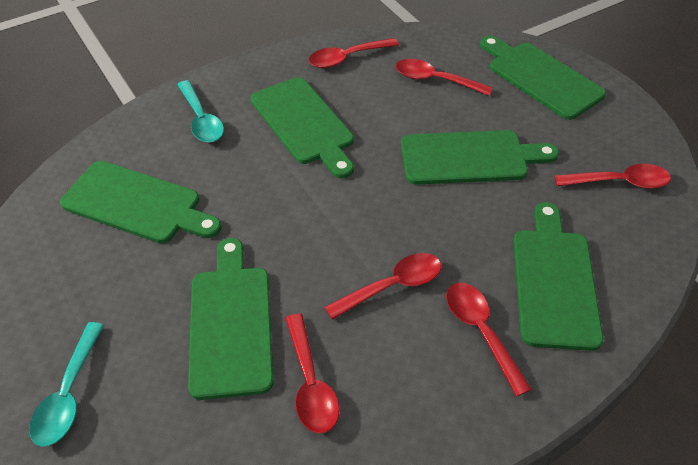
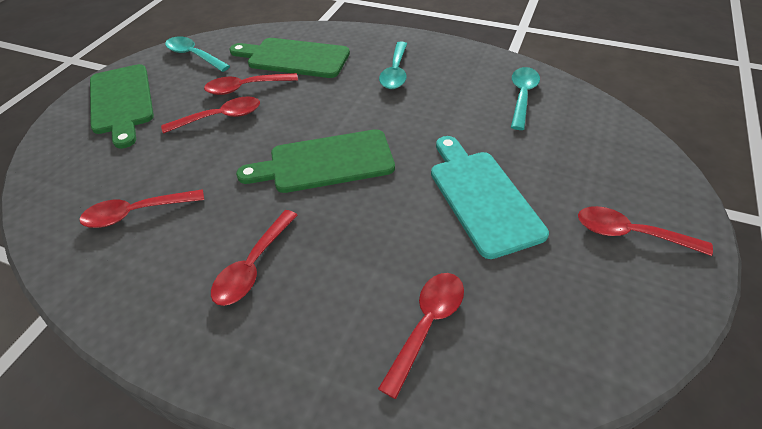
green cutting board: 6 -> 3
turquoise cutting board: 0 -> 1
turquoise spoon: 2 -> 3

